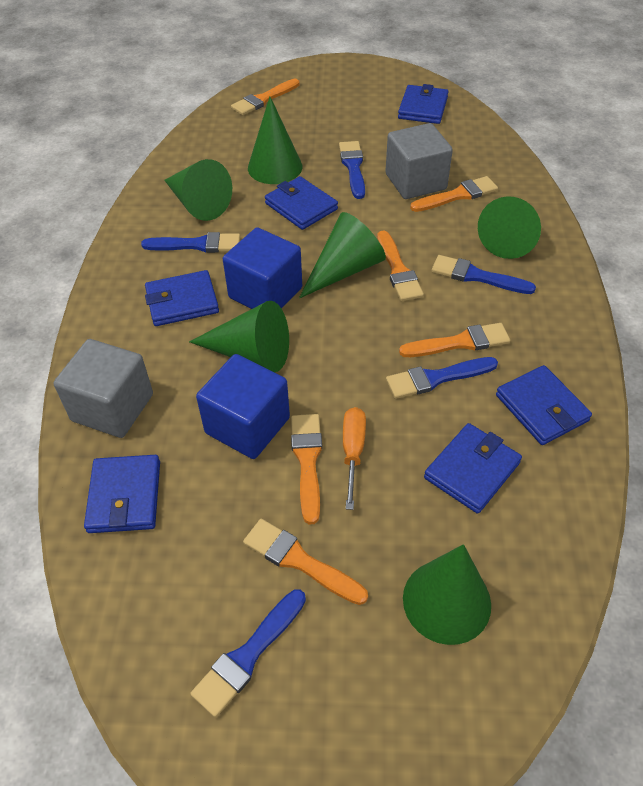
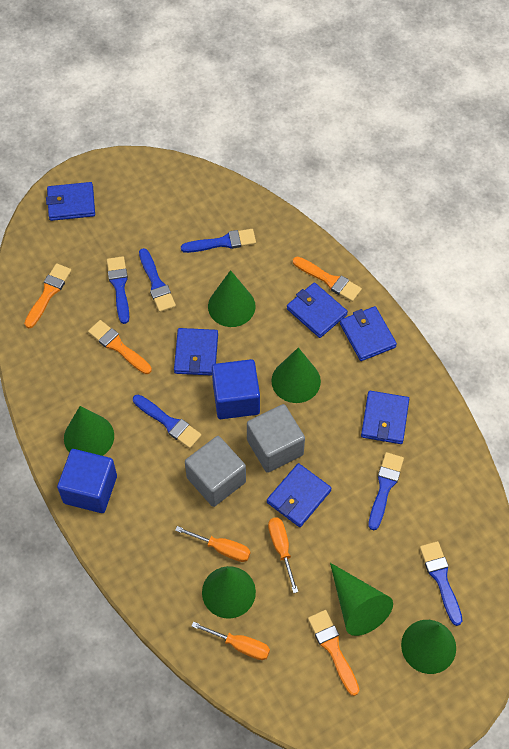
blue brush: 5 -> 6
orange brush: 6 -> 4
orange screwdriver: 1 -> 3

